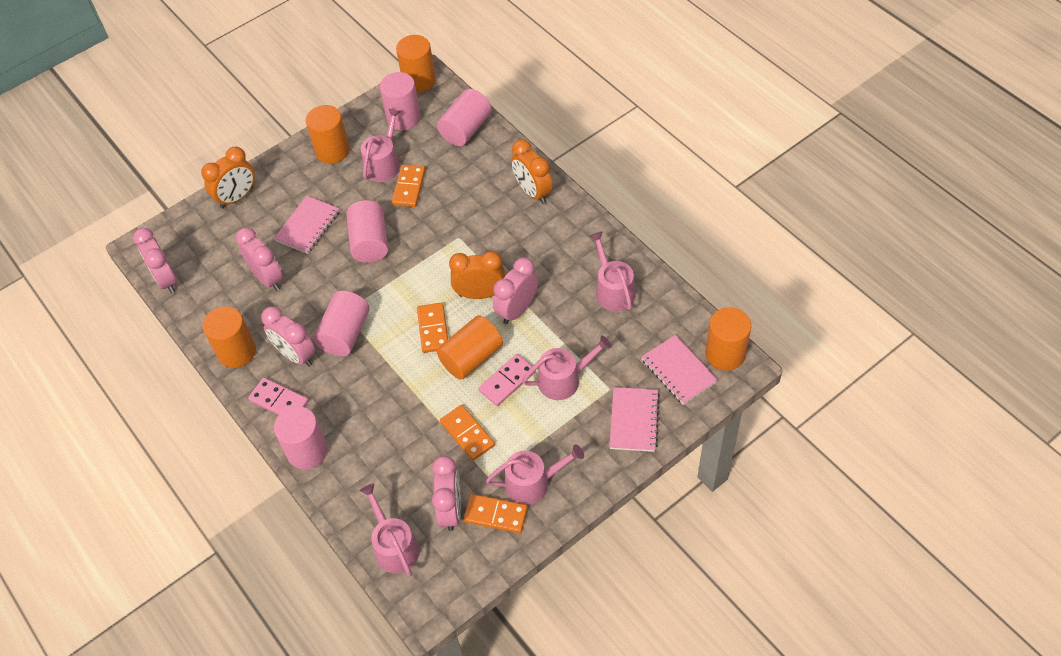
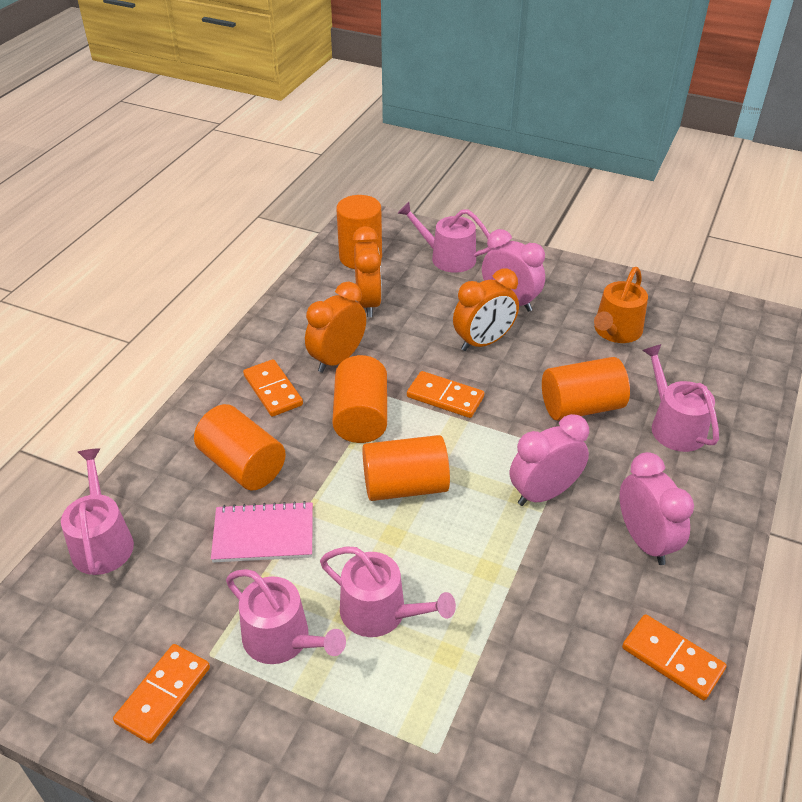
orange watering can: 0 -> 1
pink clock: 5 -> 3
pink cylinder: 5 -> 0
pink domino: 2 -> 0
pink notebook: 3 -> 1

